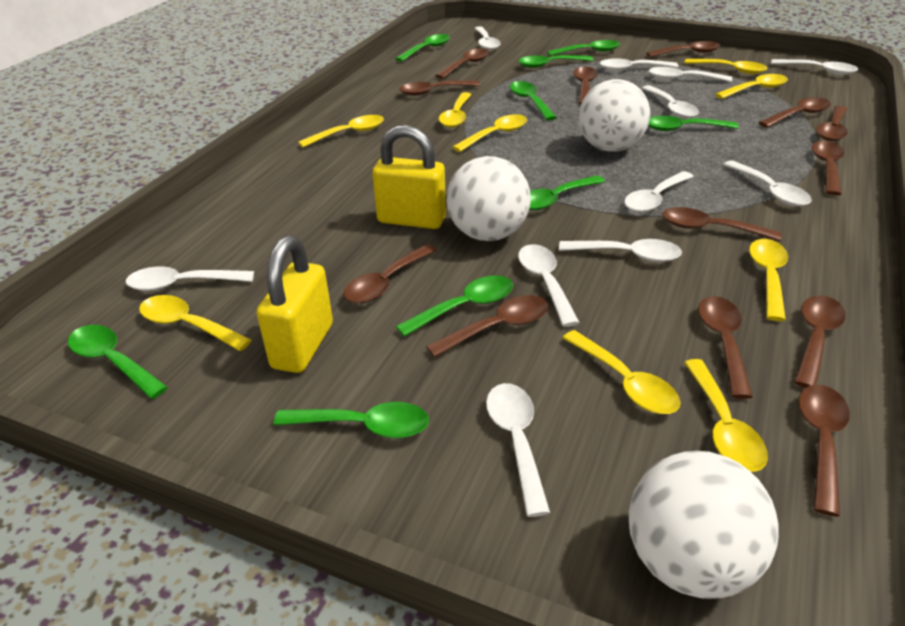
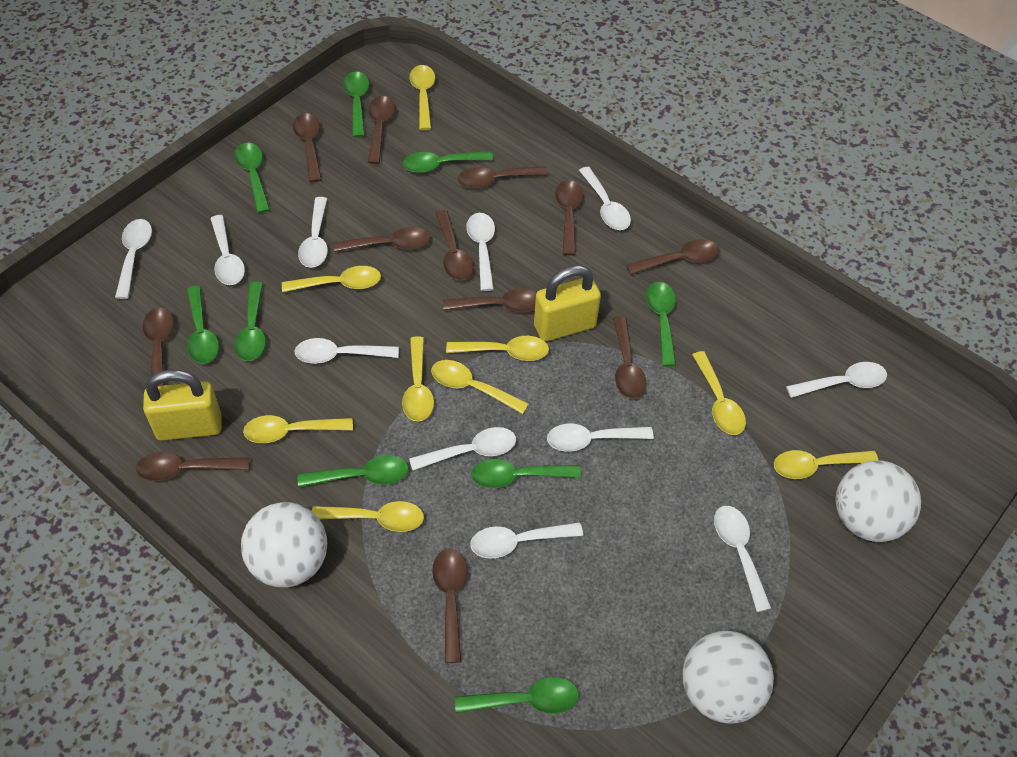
brown spoon: 13 -> 12

